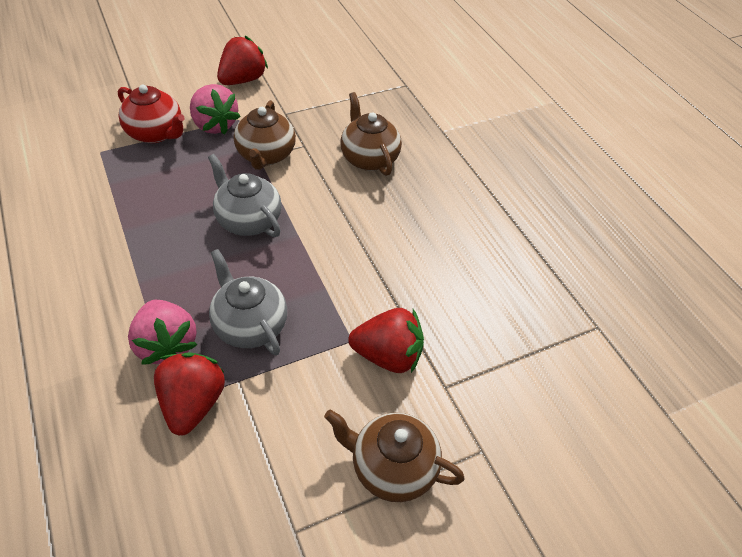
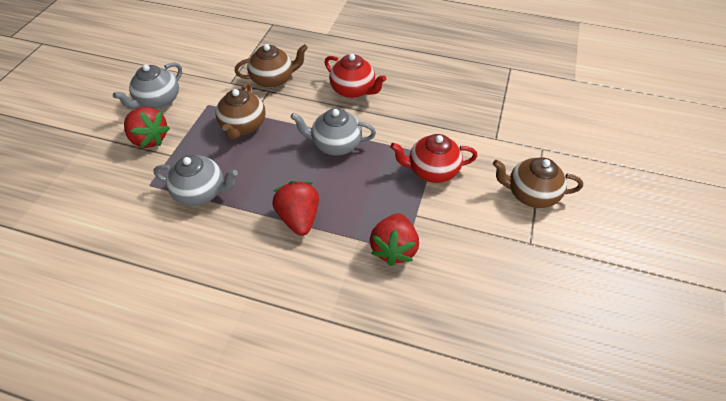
grey teapot: 2 -> 3
pink strawberry: 2 -> 0
red teapot: 1 -> 2

